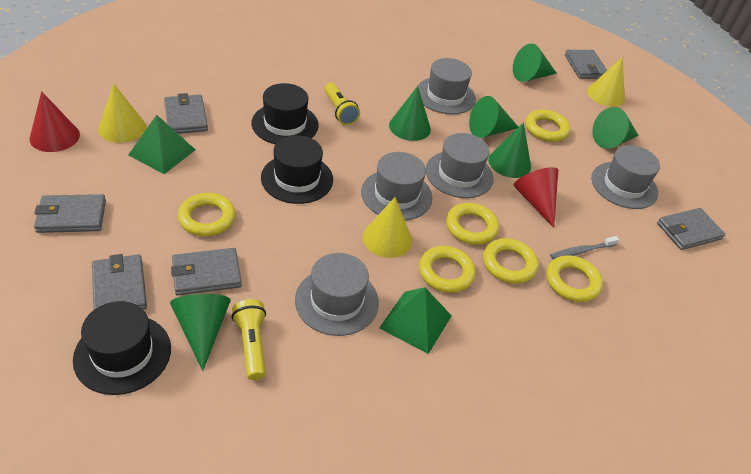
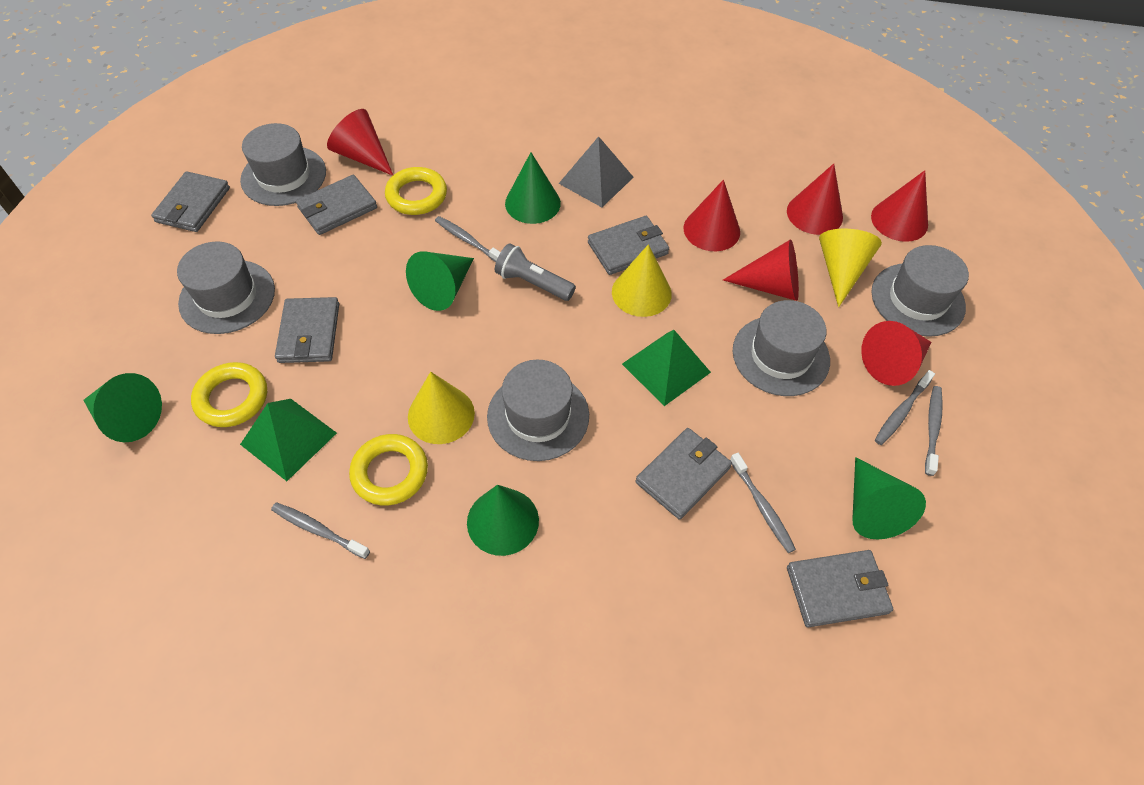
black hat: 3 -> 0
green cone: 6 -> 5
grey flashlight: 0 -> 1
grey pyramid: 0 -> 1
grey toothbrush: 1 -> 5
red cone: 2 -> 6
yellow flashlight: 2 -> 0
yellow ring: 6 -> 3

